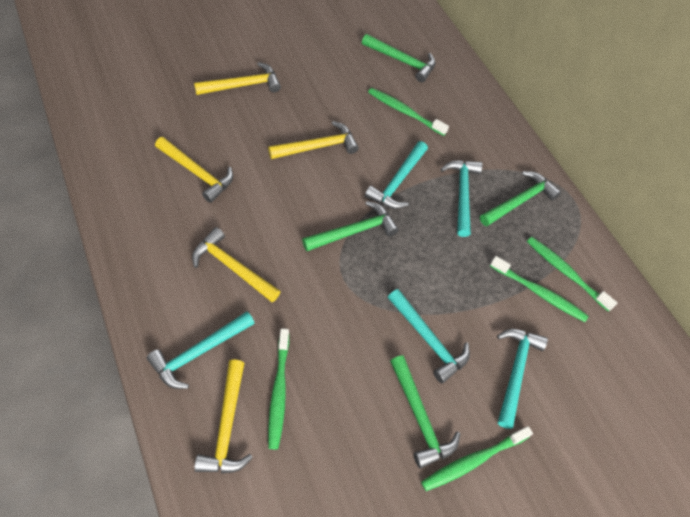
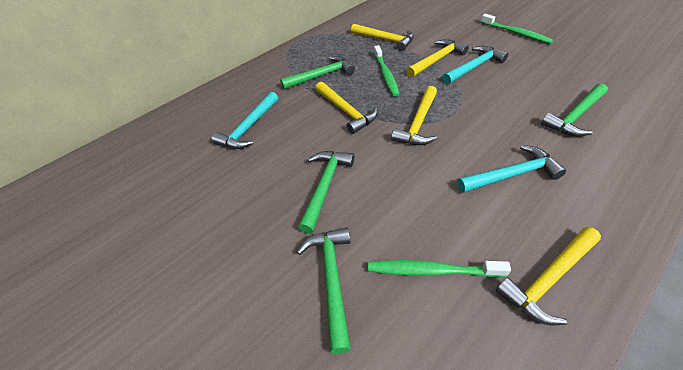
green toothbrush: 5 -> 3
turquoise hammer: 5 -> 3

